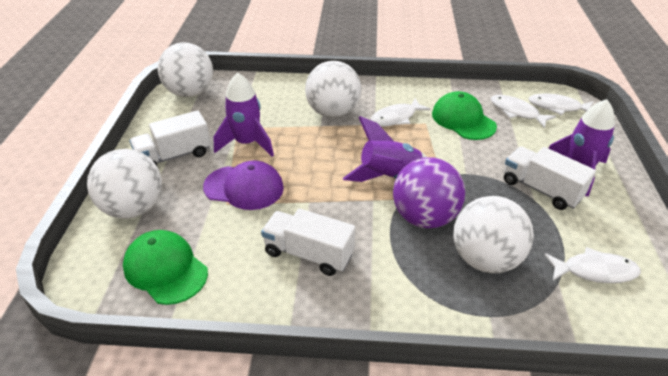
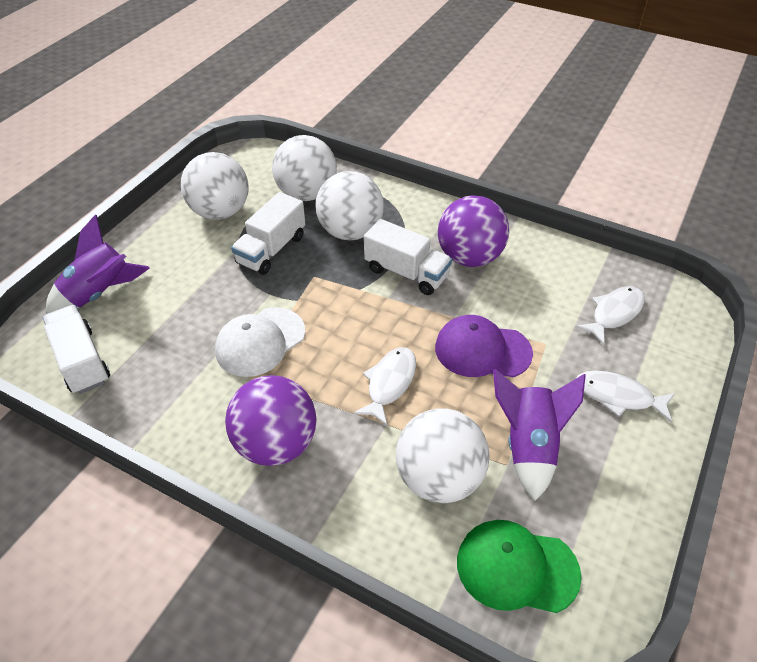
green cap: 2 -> 1
purple ball: 1 -> 2
purple rocket: 3 -> 2
white cap: 0 -> 1
white fish: 4 -> 3

